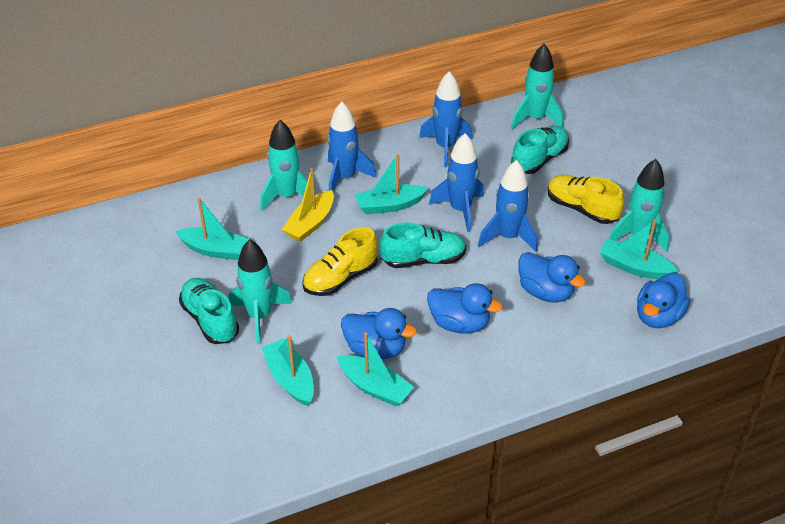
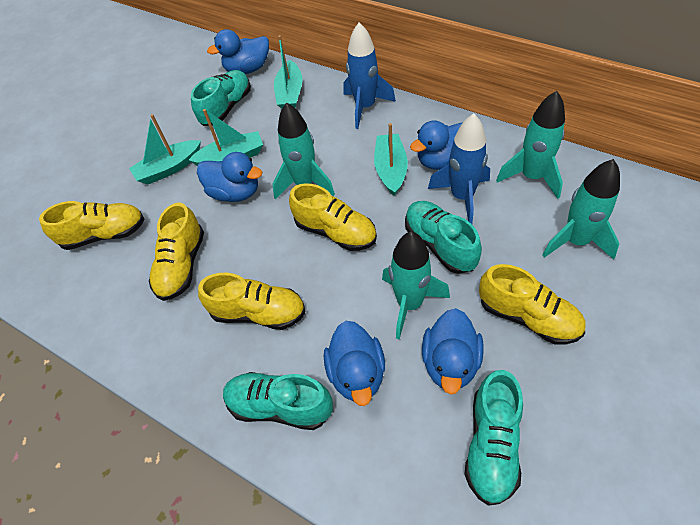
blue duck: 4 -> 5
blue rocket: 4 -> 2
turquoise boat: 5 -> 4
turquoise shoe: 3 -> 4
yellow boat: 1 -> 0
yellow shoe: 2 -> 5

